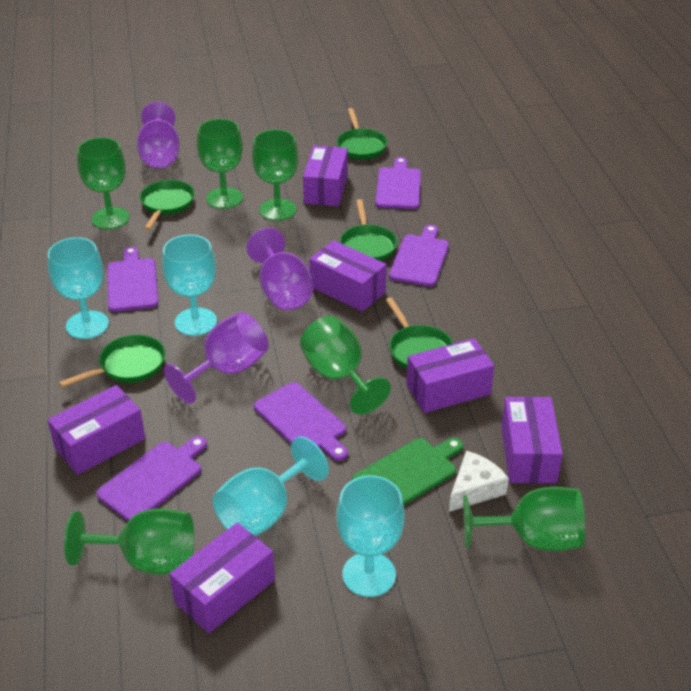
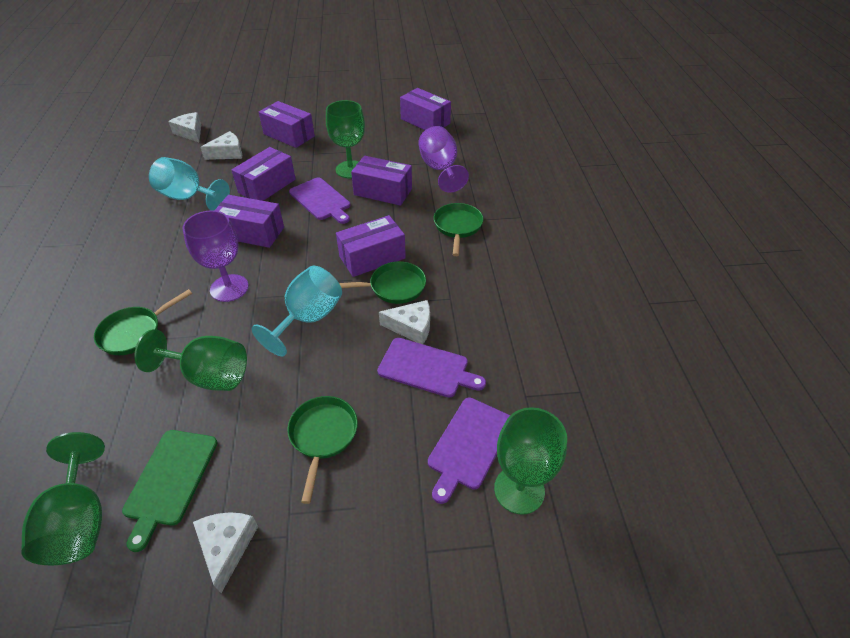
green goblet: 6 -> 4
green pan: 5 -> 4
purple cutting board: 5 -> 3
purple goblet: 3 -> 2
turquoise goblet: 4 -> 2
white cheese: 1 -> 4

